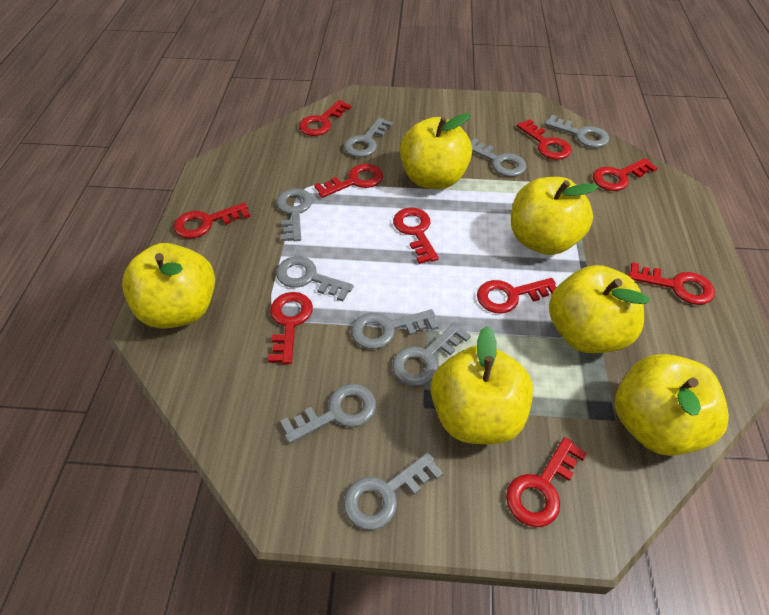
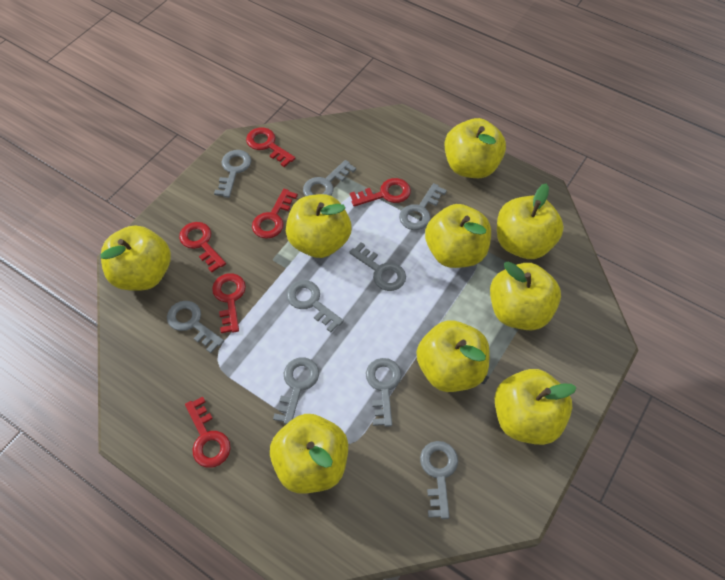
red key: 10 -> 6
yellow apple: 6 -> 9

